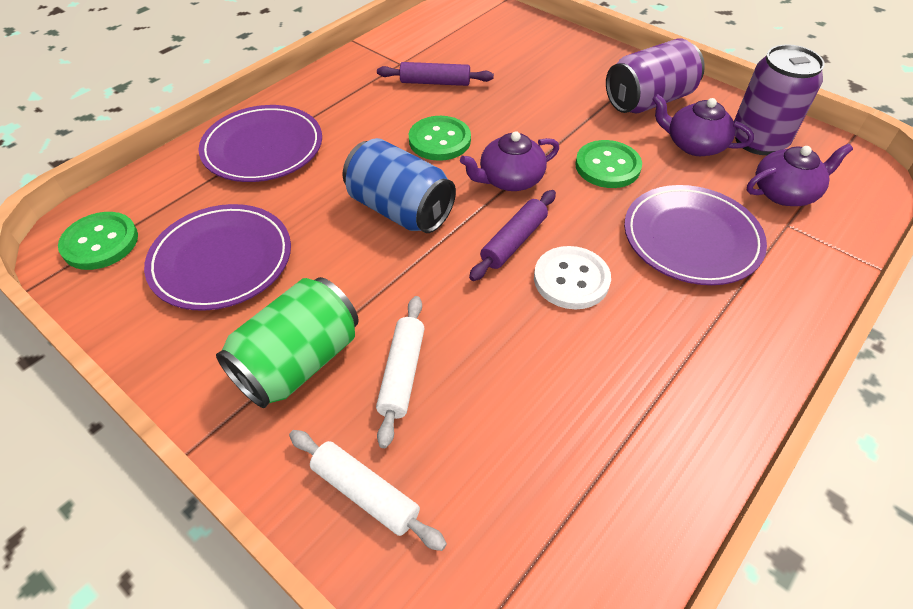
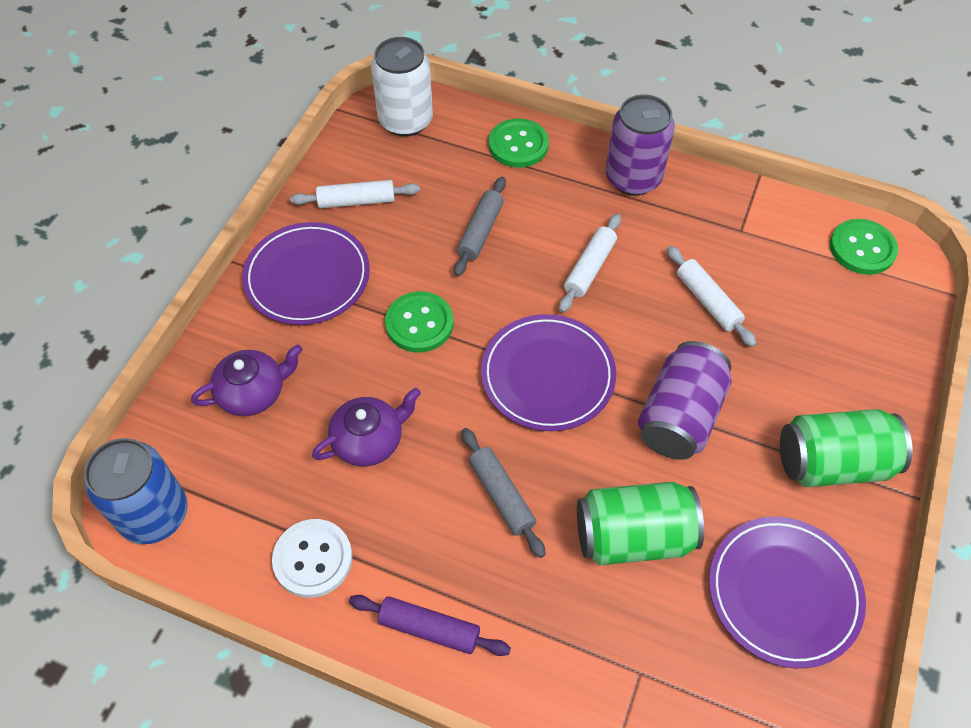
green can: 1 -> 2
grey rolling pin: 0 -> 2
purple rolling pin: 2 -> 1
purple teapot: 3 -> 2
white can: 0 -> 1
white rolling pin: 2 -> 3

